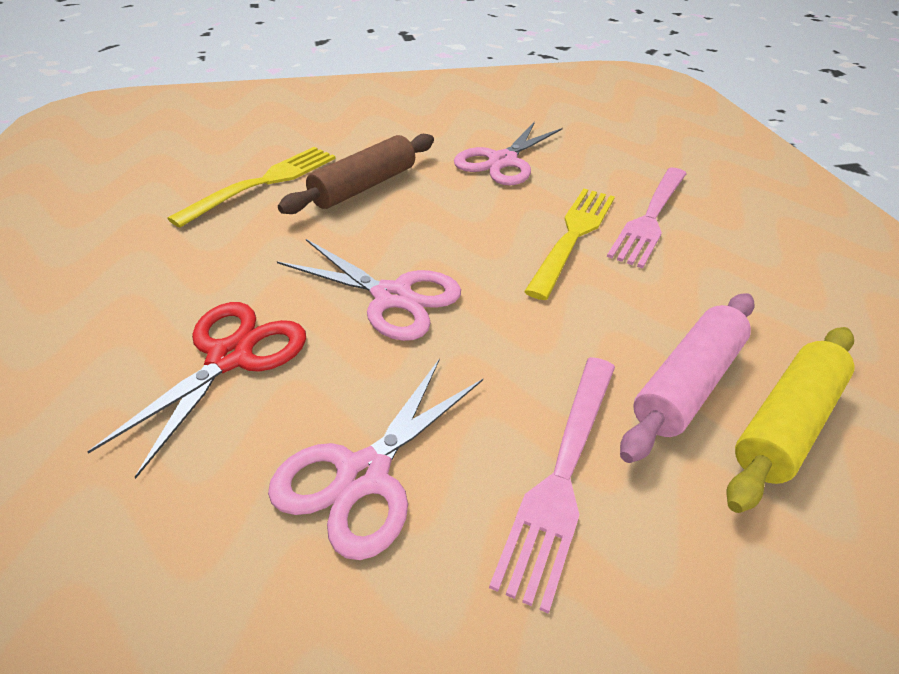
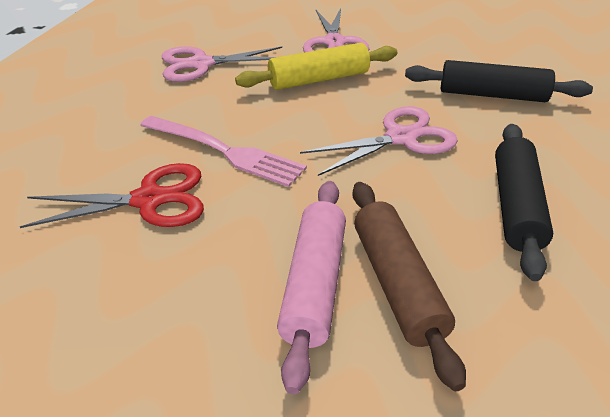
black rolling pin: 0 -> 2
pink fork: 2 -> 1
yellow fork: 2 -> 0

